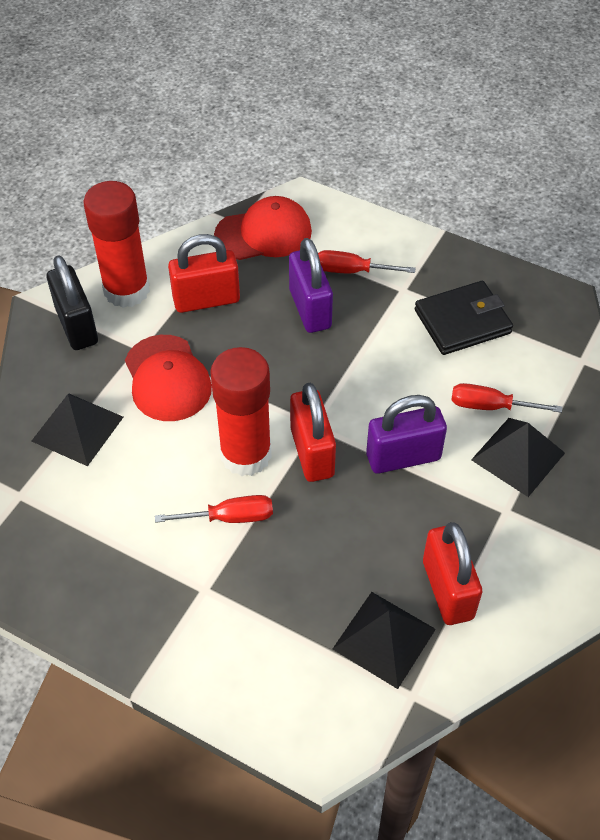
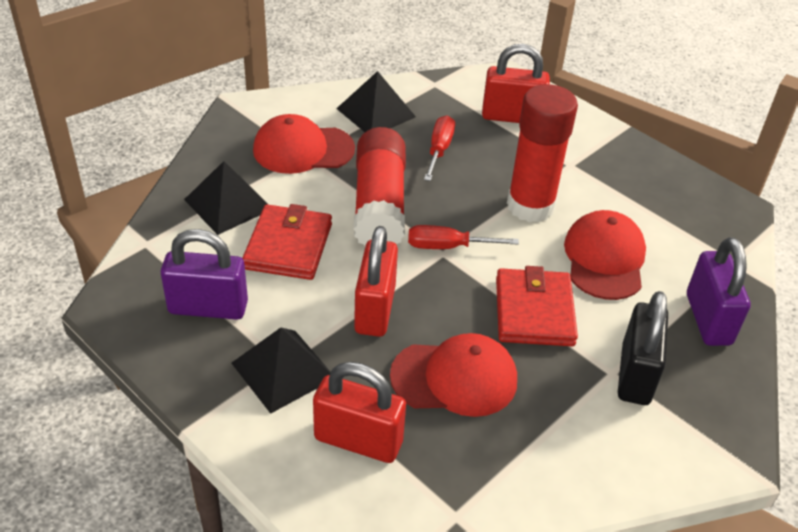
black wallet: 1 -> 0
red cap: 2 -> 3
red screwdriver: 3 -> 2
red wallet: 0 -> 2

